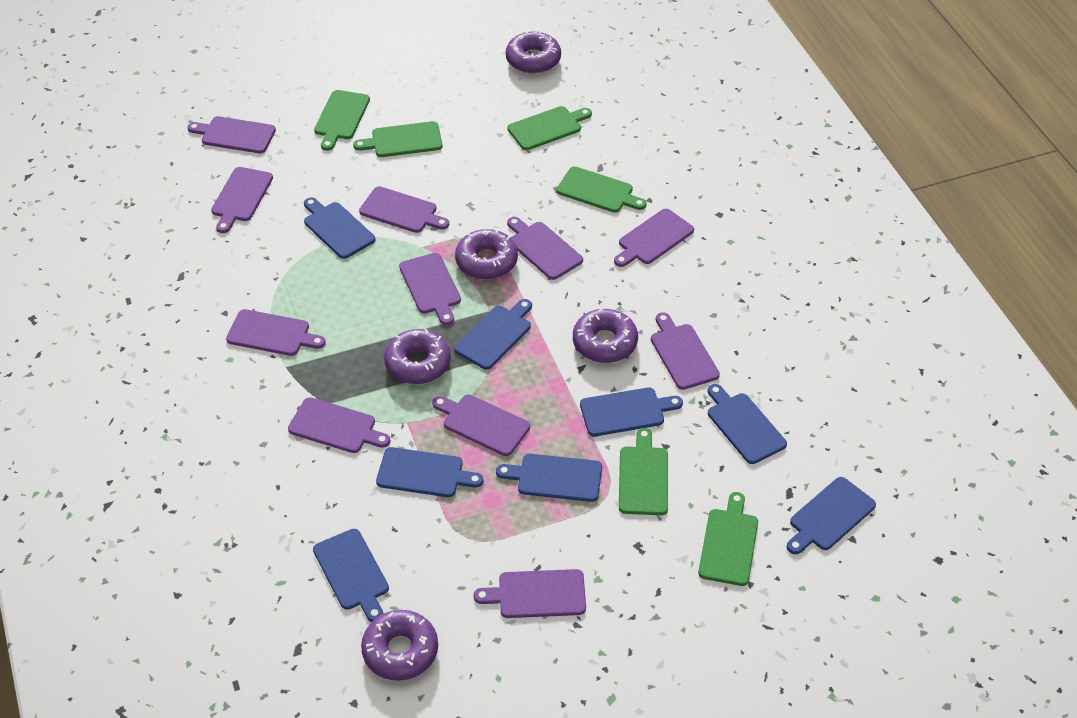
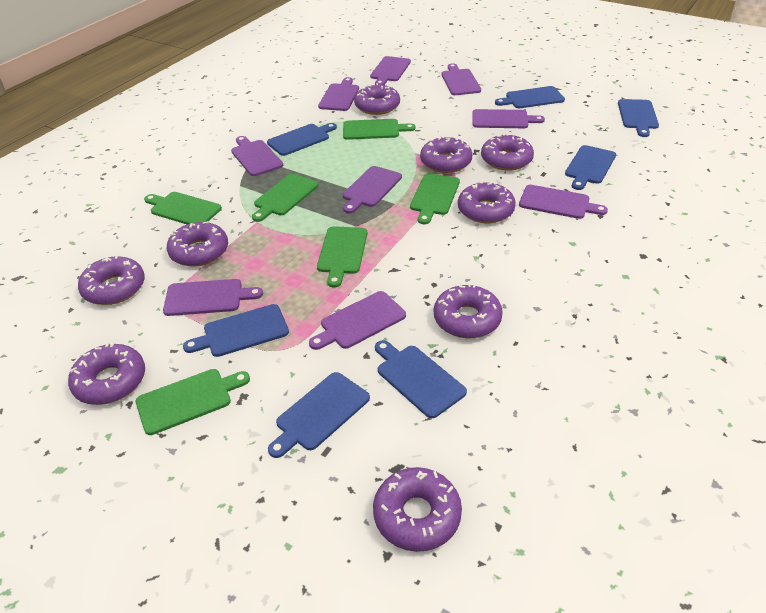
blue cutting board: 8 -> 7
purple cutting board: 11 -> 9
purple donut: 5 -> 9

